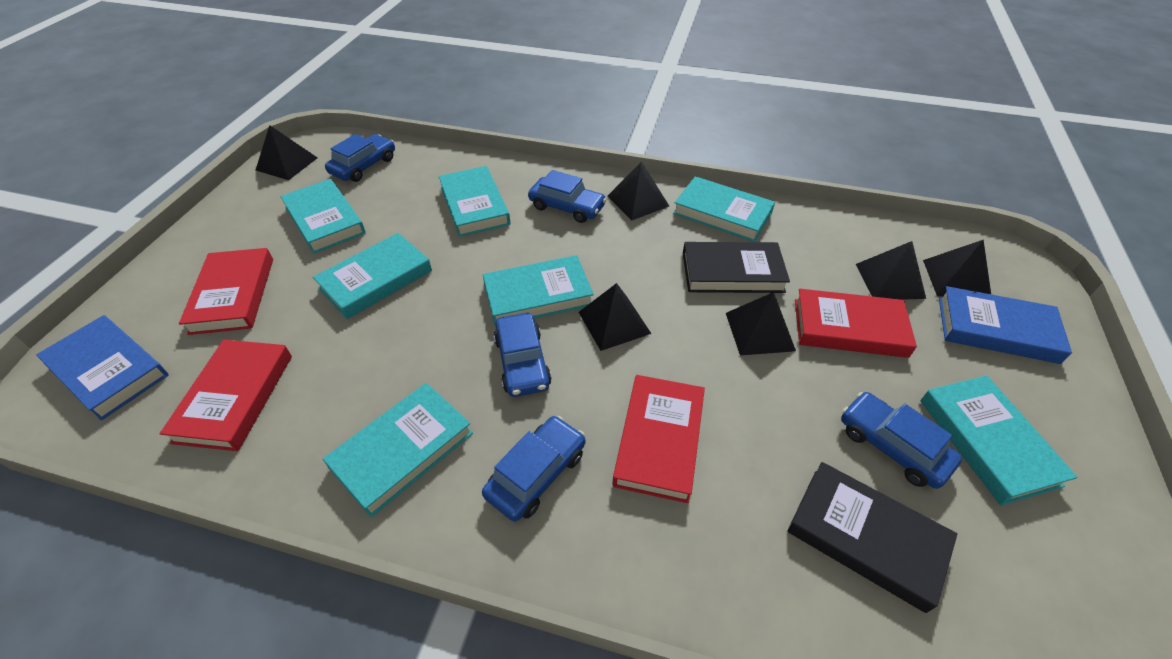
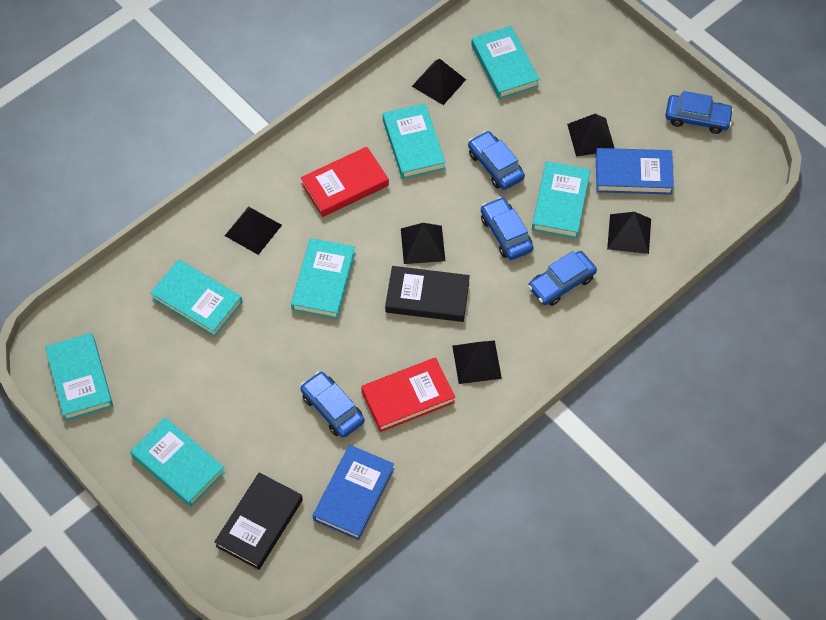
red book: 4 -> 2

